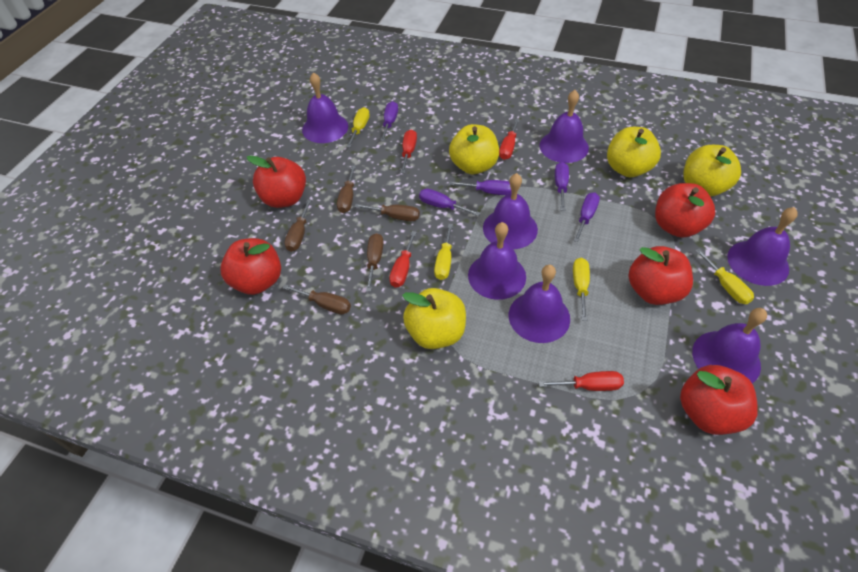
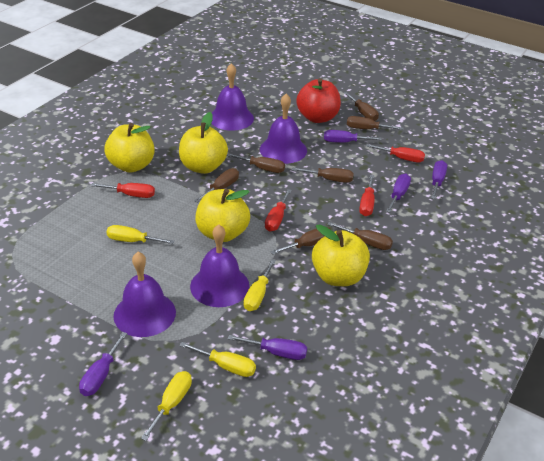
brown screwdriver: 5 -> 7
purple bell: 7 -> 4
red apple: 5 -> 1

